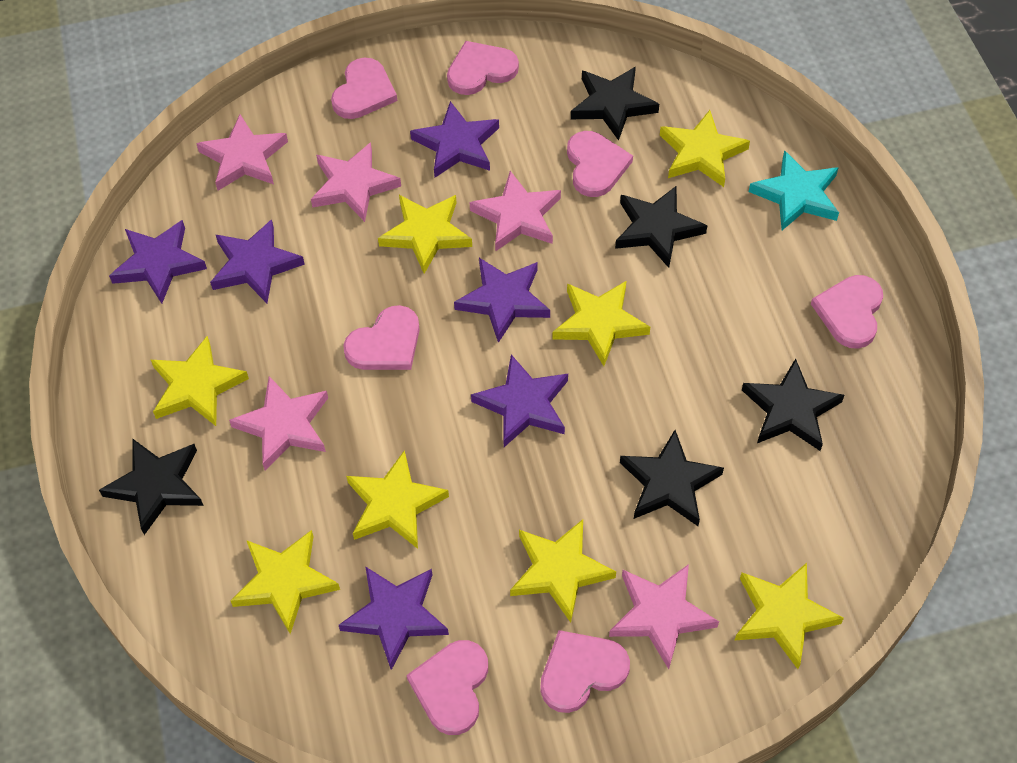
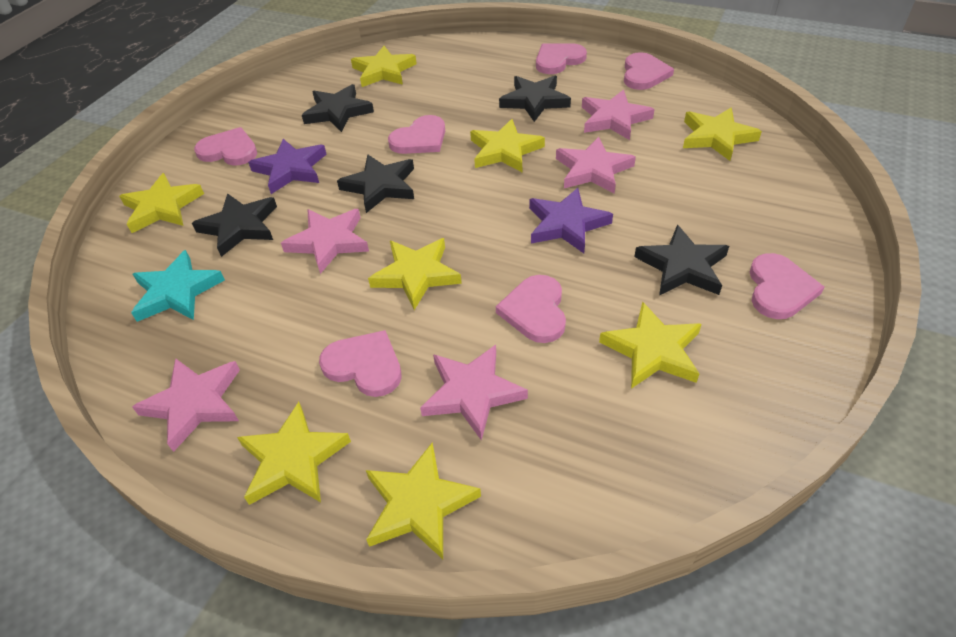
purple star: 6 -> 2

